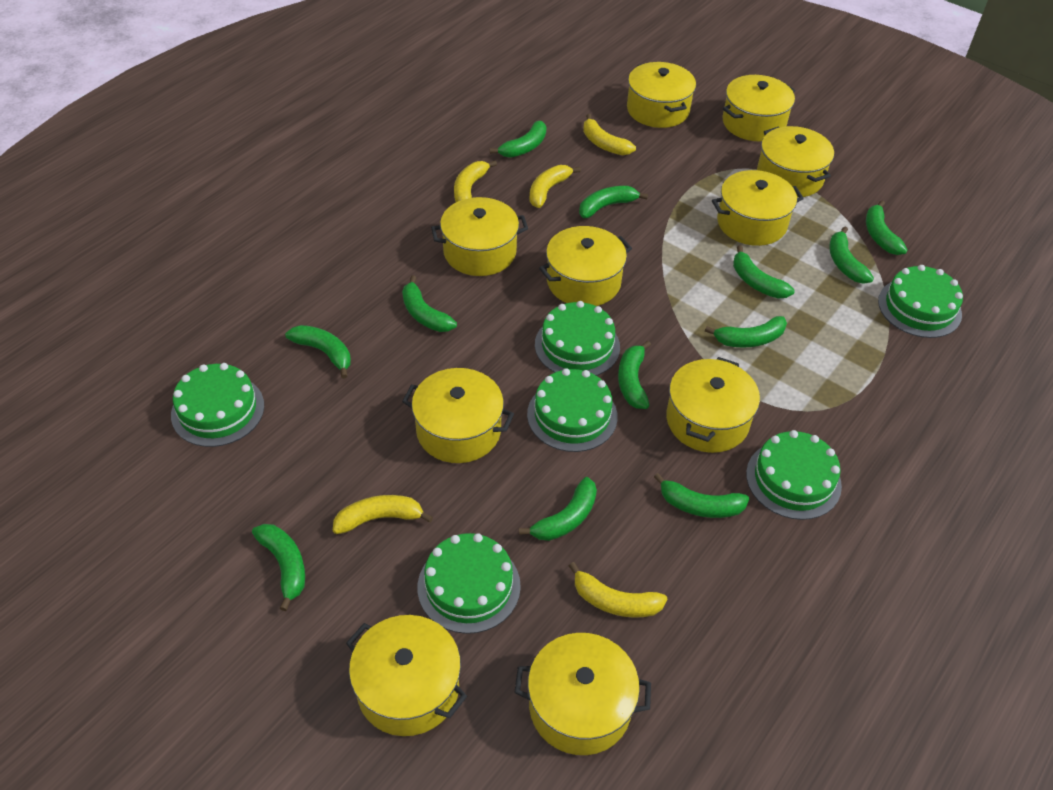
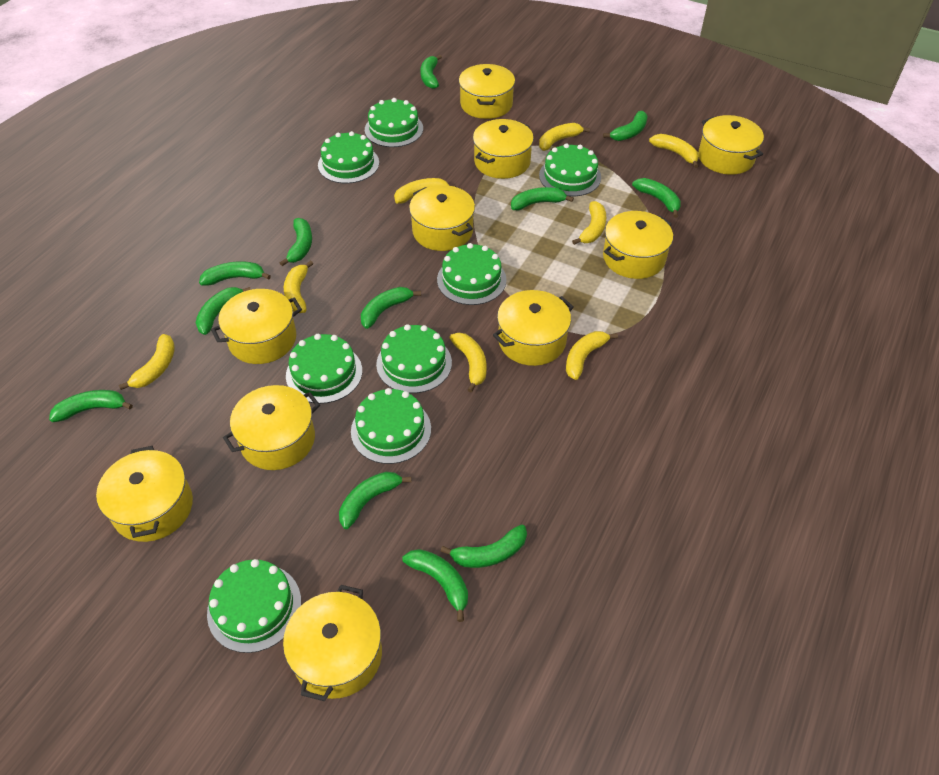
green cake: 6 -> 8
yellow banana: 5 -> 8

